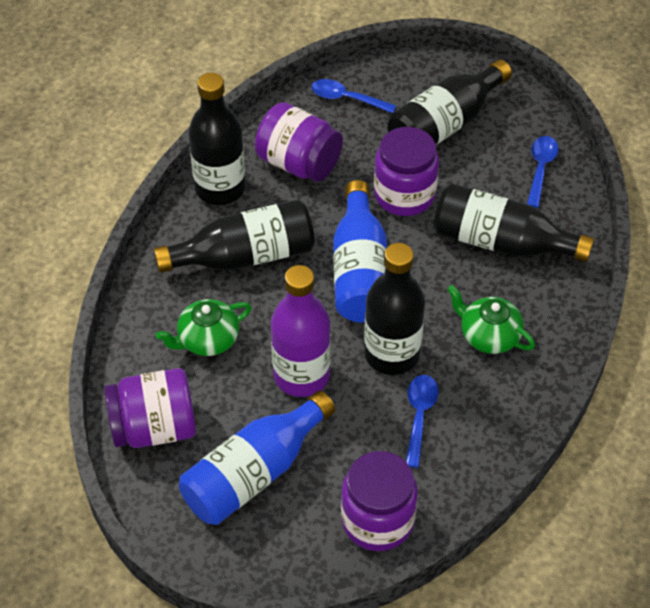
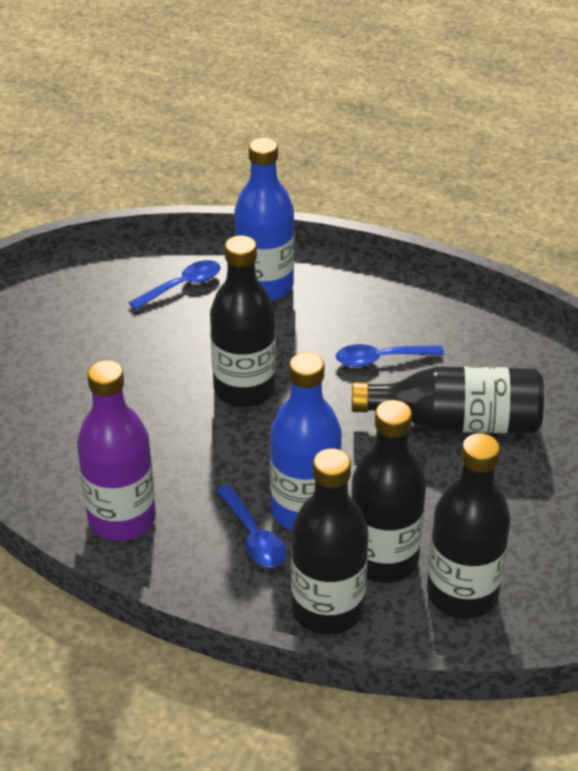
green teapot: 2 -> 0
purple jar: 4 -> 0

